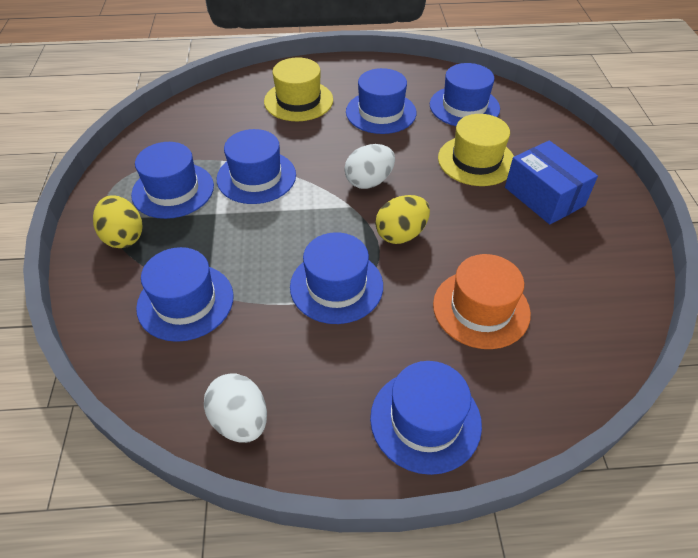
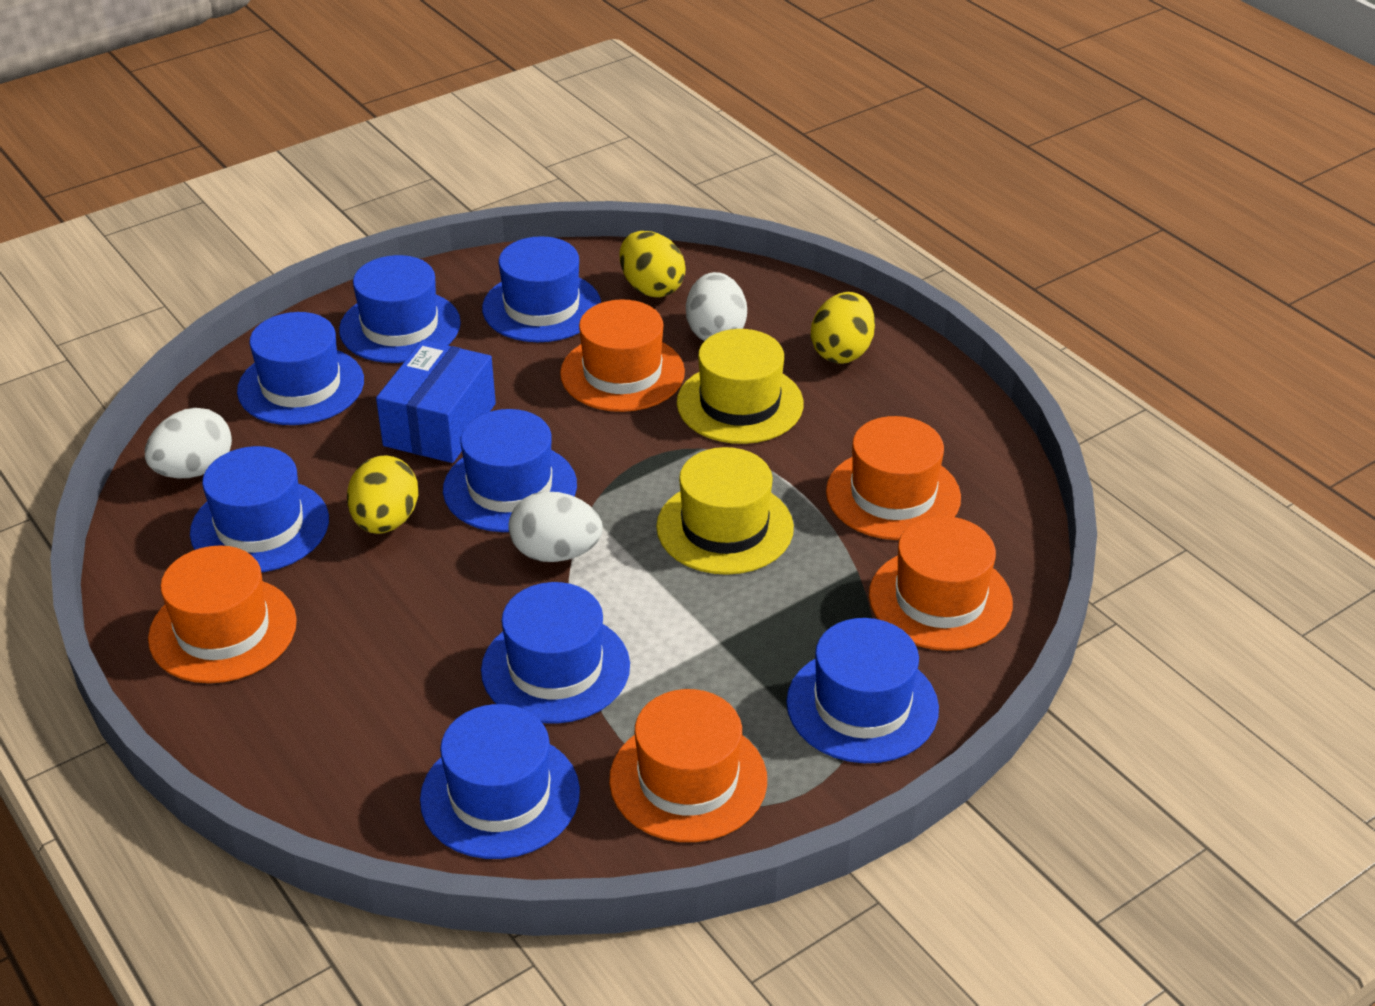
blue hat: 7 -> 8
orange hat: 1 -> 5
white egg: 2 -> 3
yellow egg: 2 -> 3

